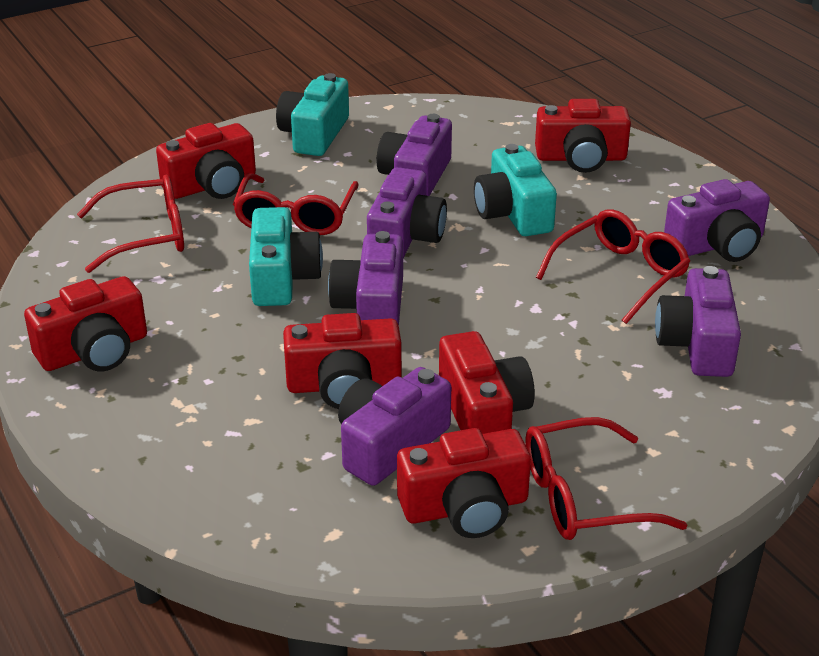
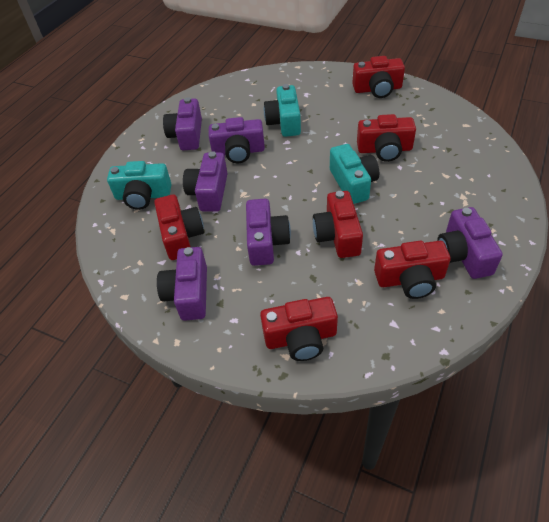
red glasses: 4 -> 0

